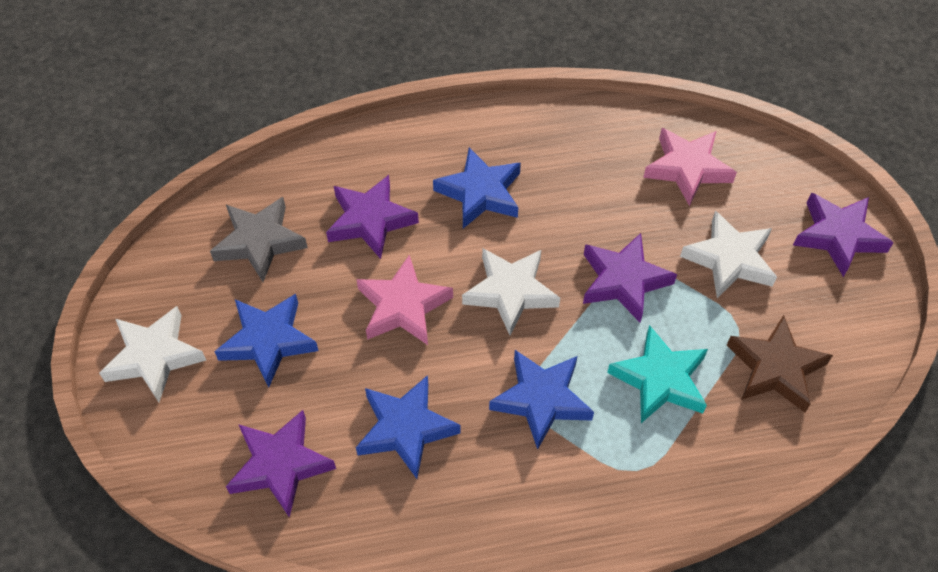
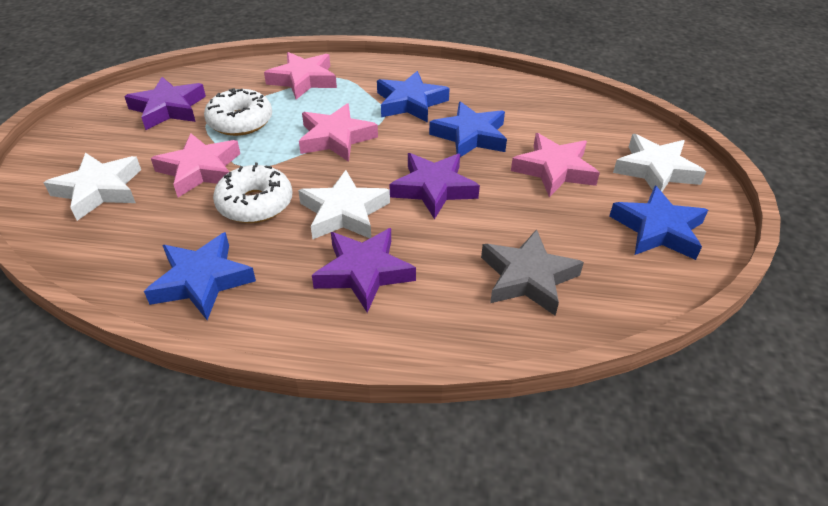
brown star: 1 -> 0
pink star: 2 -> 4
purple star: 4 -> 3
turquoise star: 1 -> 0
white donut: 0 -> 2

